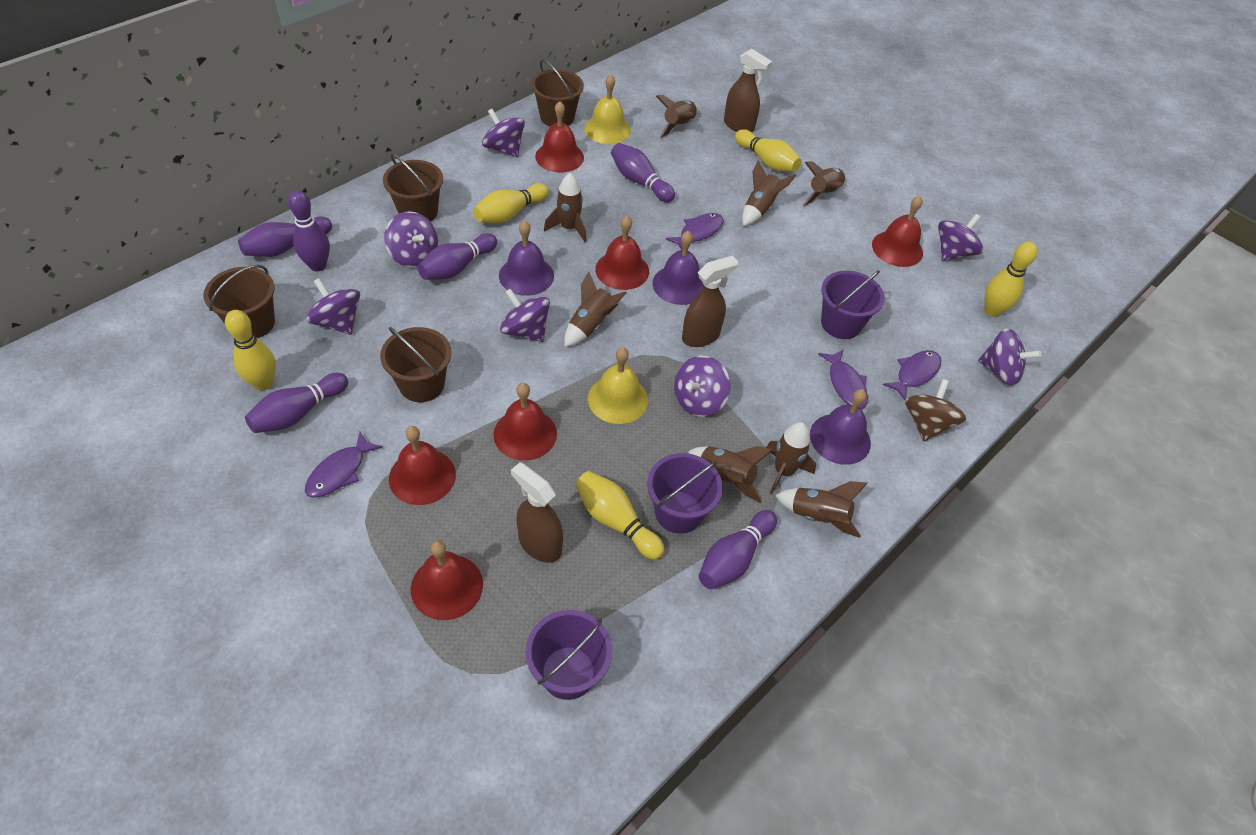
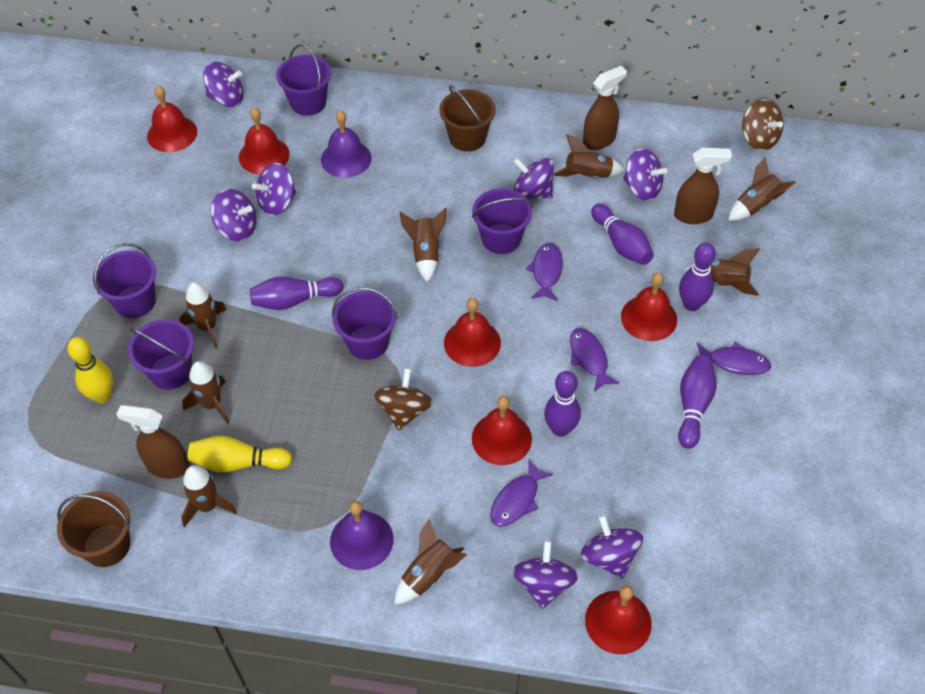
brown bucket: 4 -> 2
brown spinning top: 1 -> 2
purple bell: 3 -> 2
purple bowling pin: 6 -> 5
purple bucket: 3 -> 5
yellow bell: 2 -> 0
yellow bowling pin: 5 -> 2

